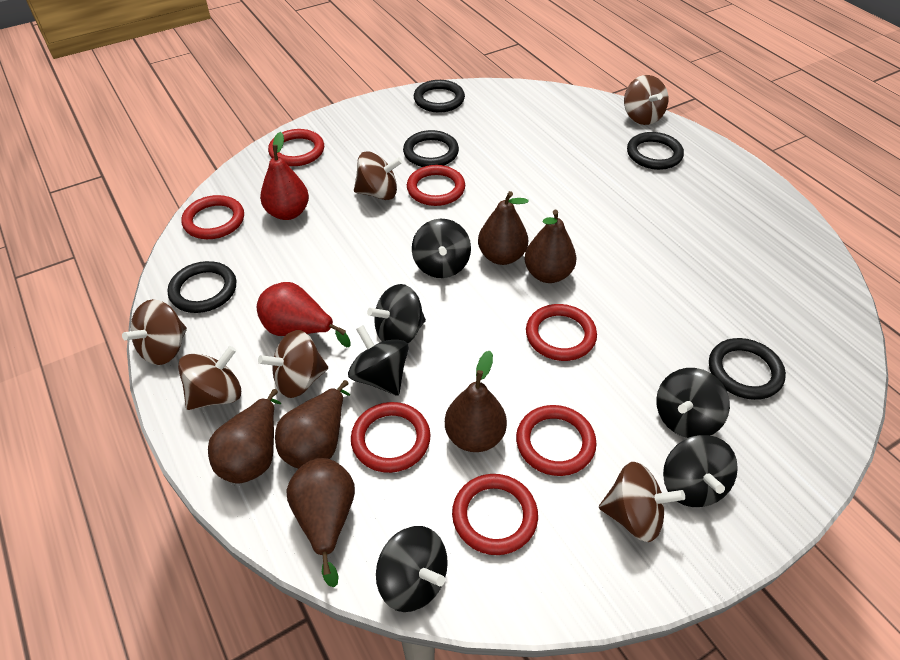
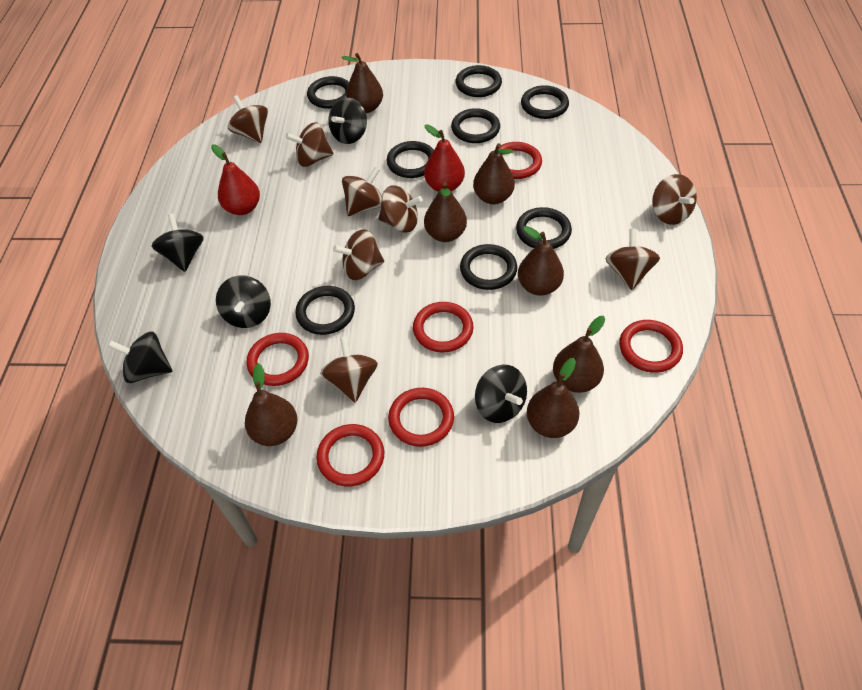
black ring: 5 -> 8
black spinning top: 6 -> 5
brown pear: 6 -> 7
brown spinning top: 6 -> 8
red ring: 7 -> 6

